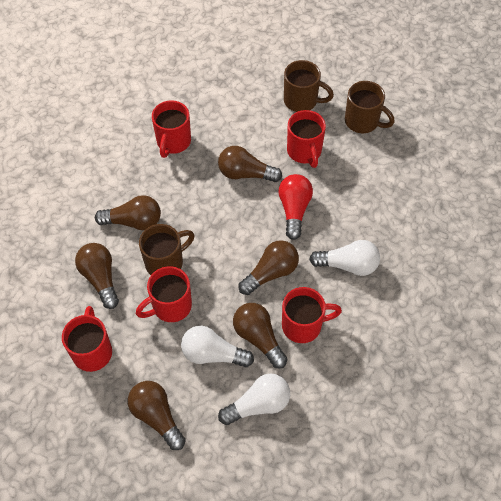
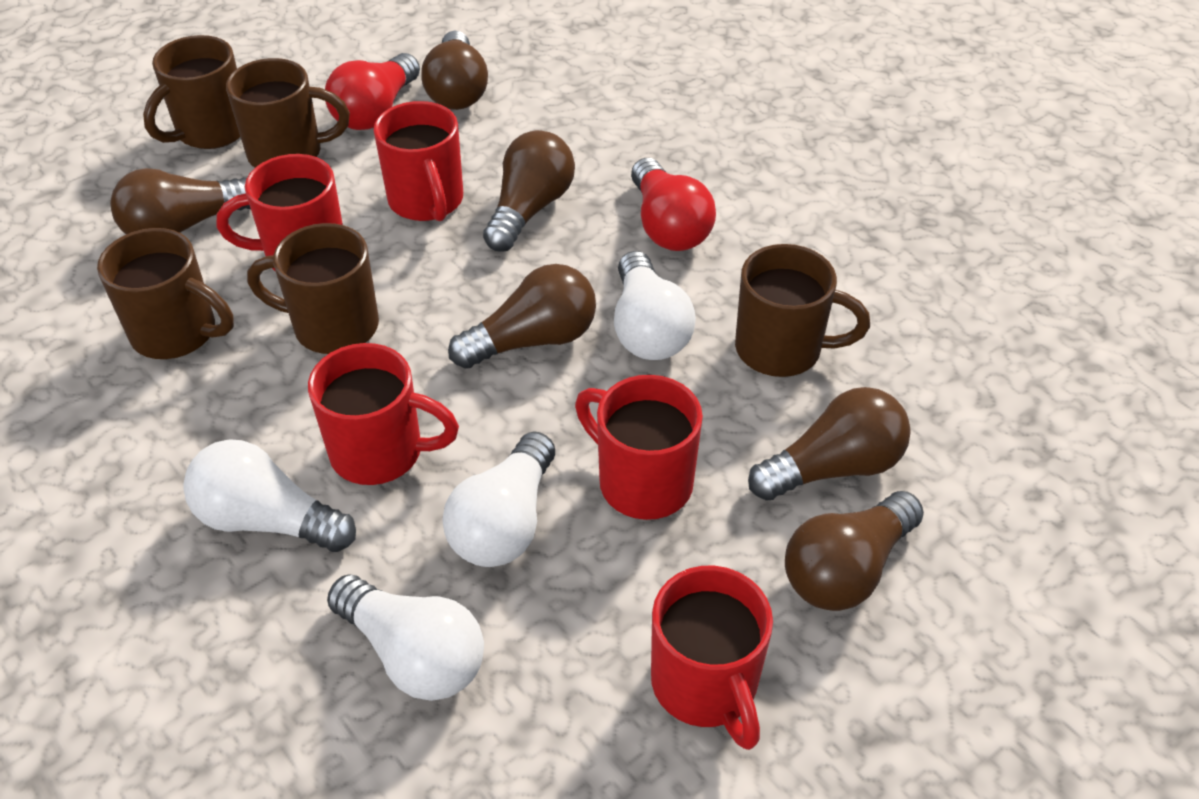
brown mug: 3 -> 5
red light bulb: 1 -> 2
white light bulb: 3 -> 4

